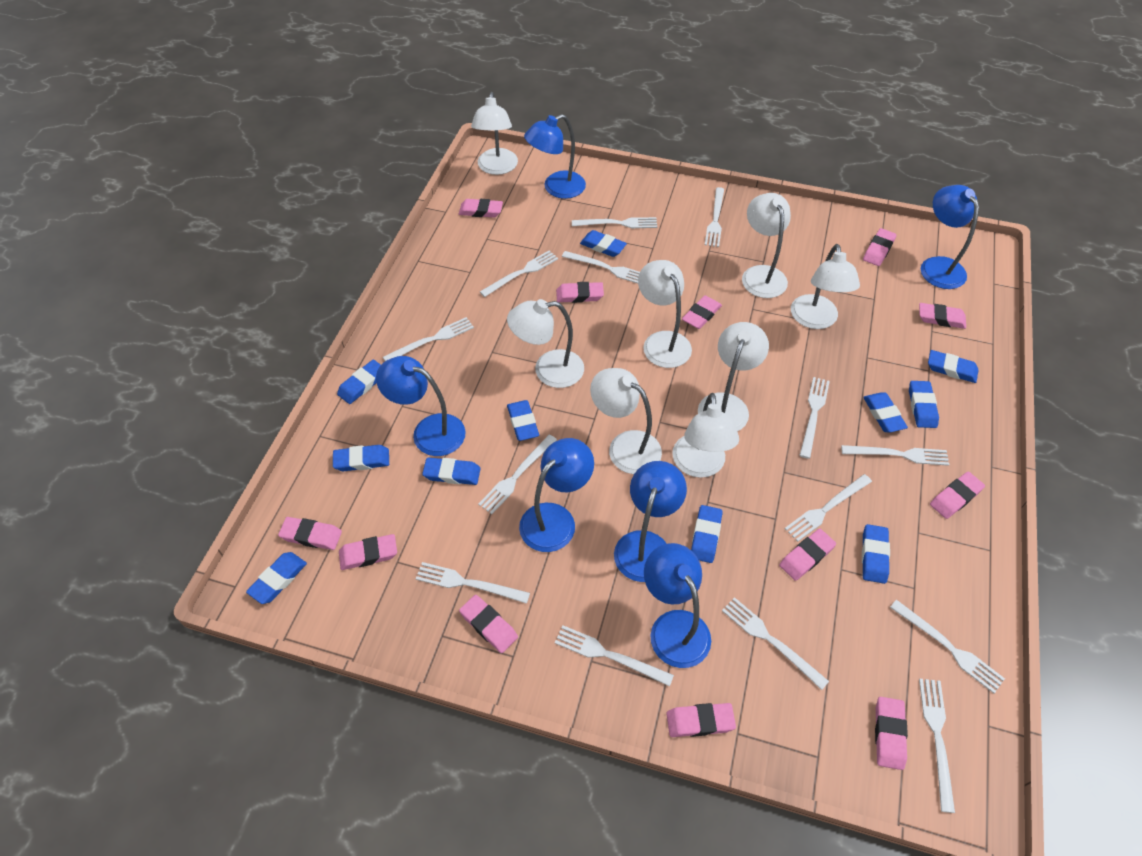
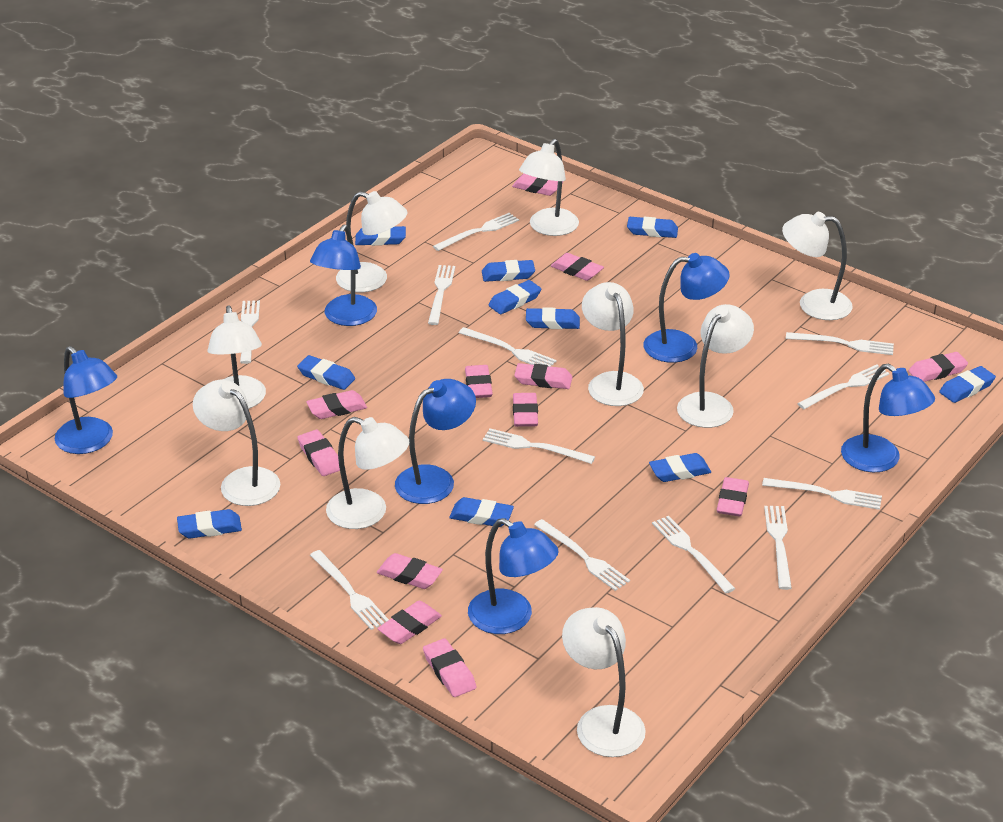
blue eraser: 11 -> 10
white fork: 14 -> 12
white lamp: 8 -> 9

